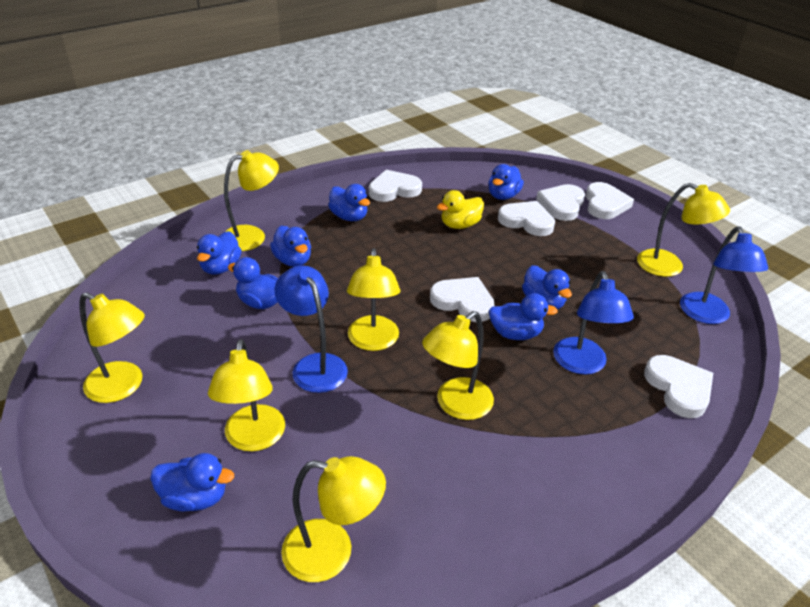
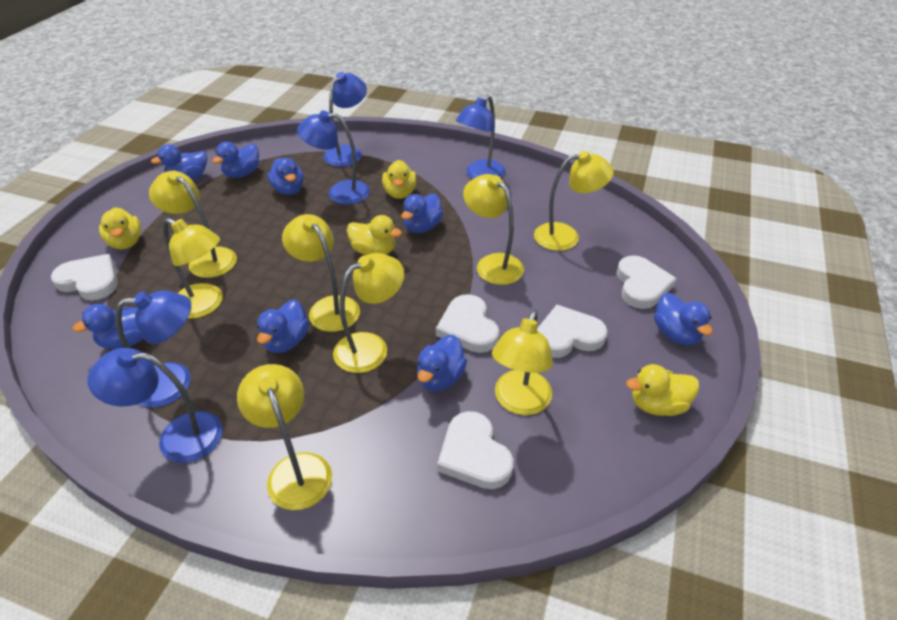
blue lamp: 3 -> 5
white heart: 6 -> 5
yellow duck: 1 -> 4
yellow lamp: 7 -> 8

